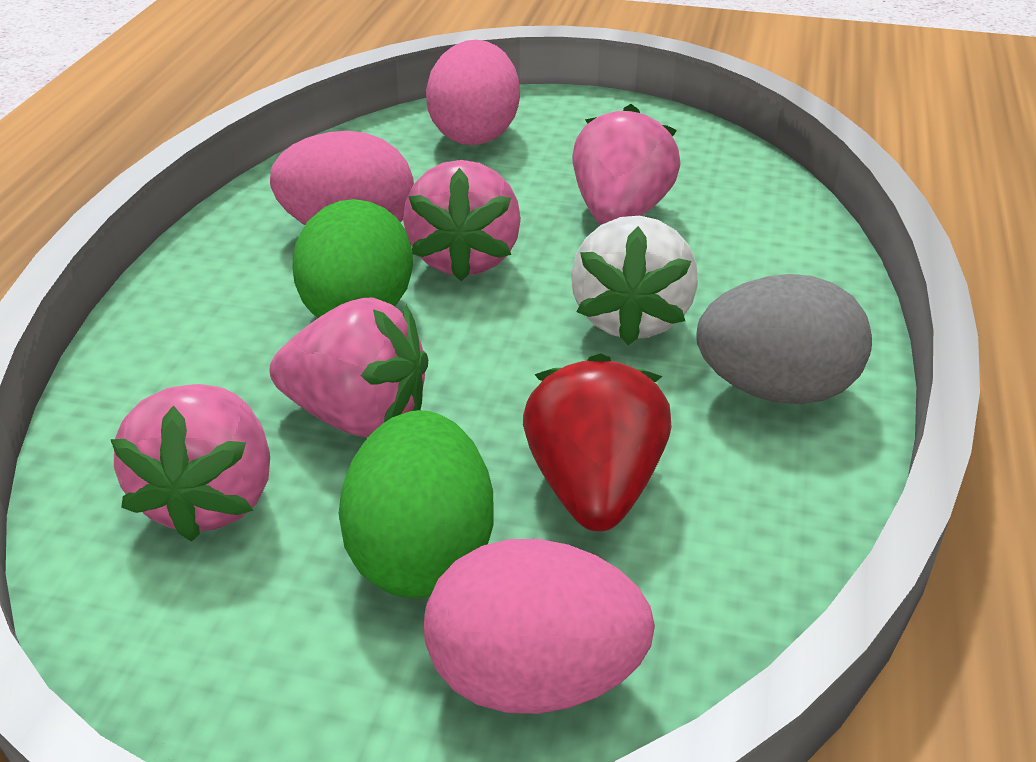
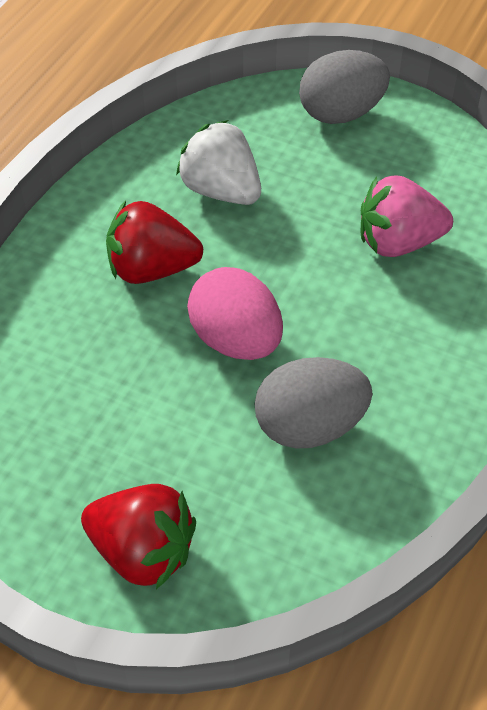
green egg: 2 -> 0
grey egg: 1 -> 2
pink egg: 3 -> 1
pink strawberry: 4 -> 1
red strawberry: 1 -> 2

